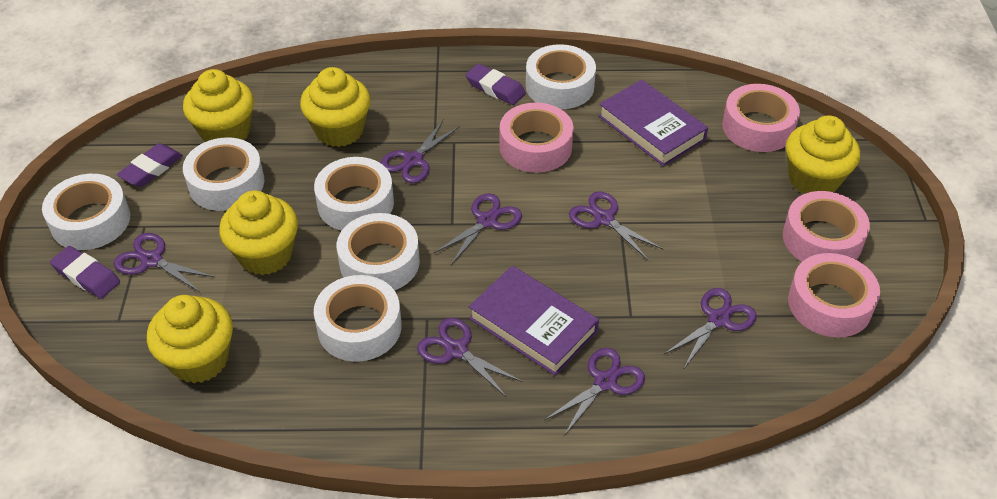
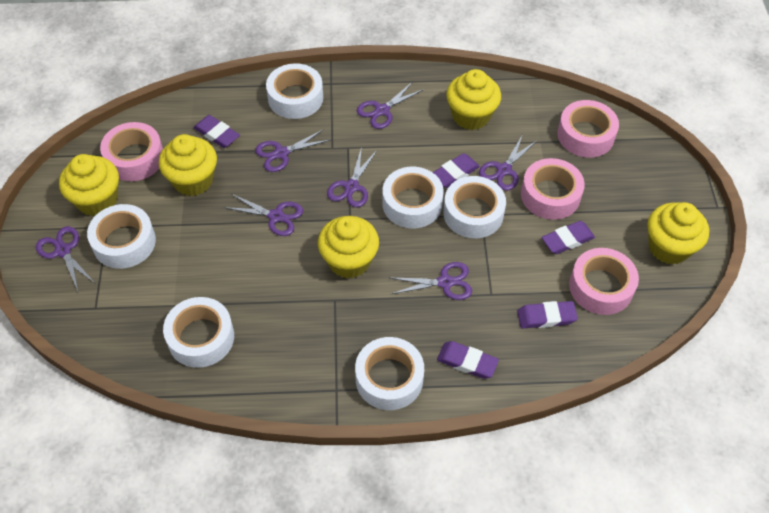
purple book: 2 -> 0
purple eraser: 3 -> 5

